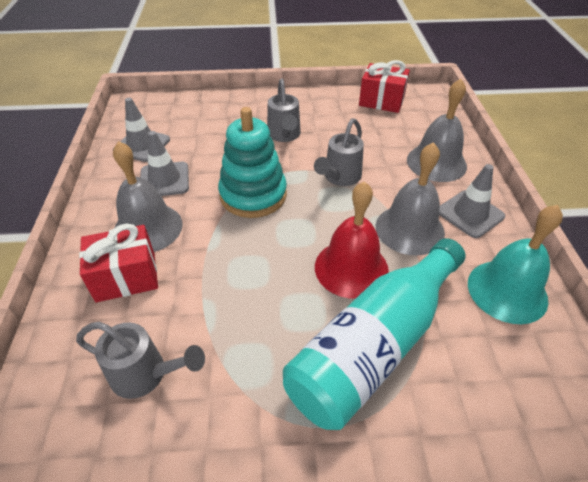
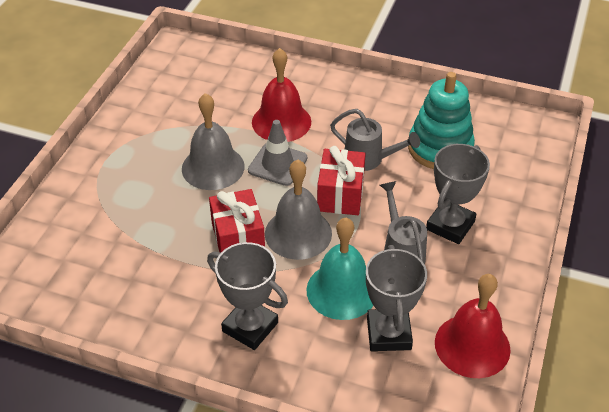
grey bell: 3 -> 2
grey traffic cone: 3 -> 1
grey trophy: 0 -> 3
grey watering can: 3 -> 2
red bell: 1 -> 2
turquoise bottle: 1 -> 0

